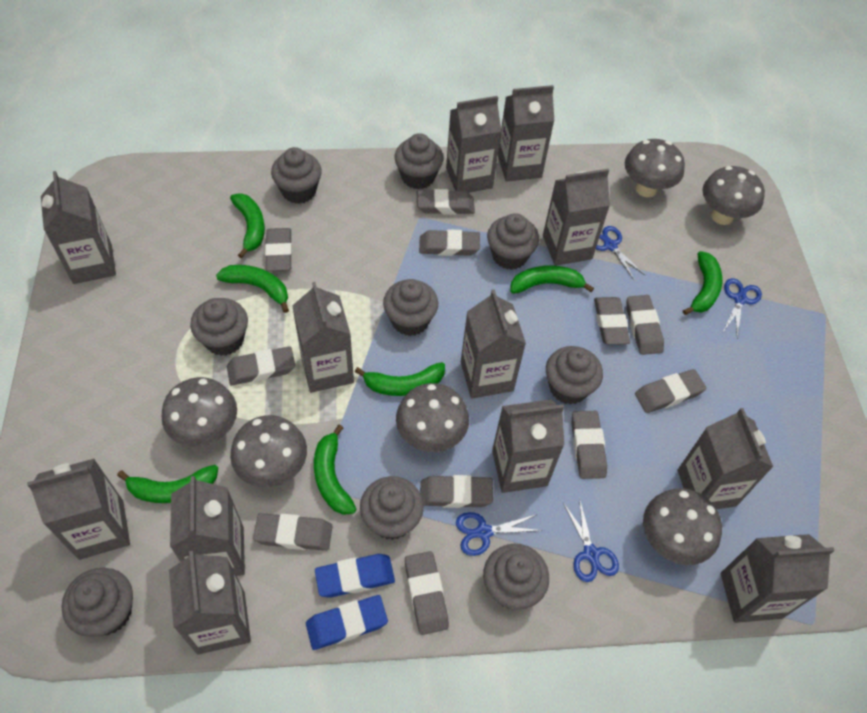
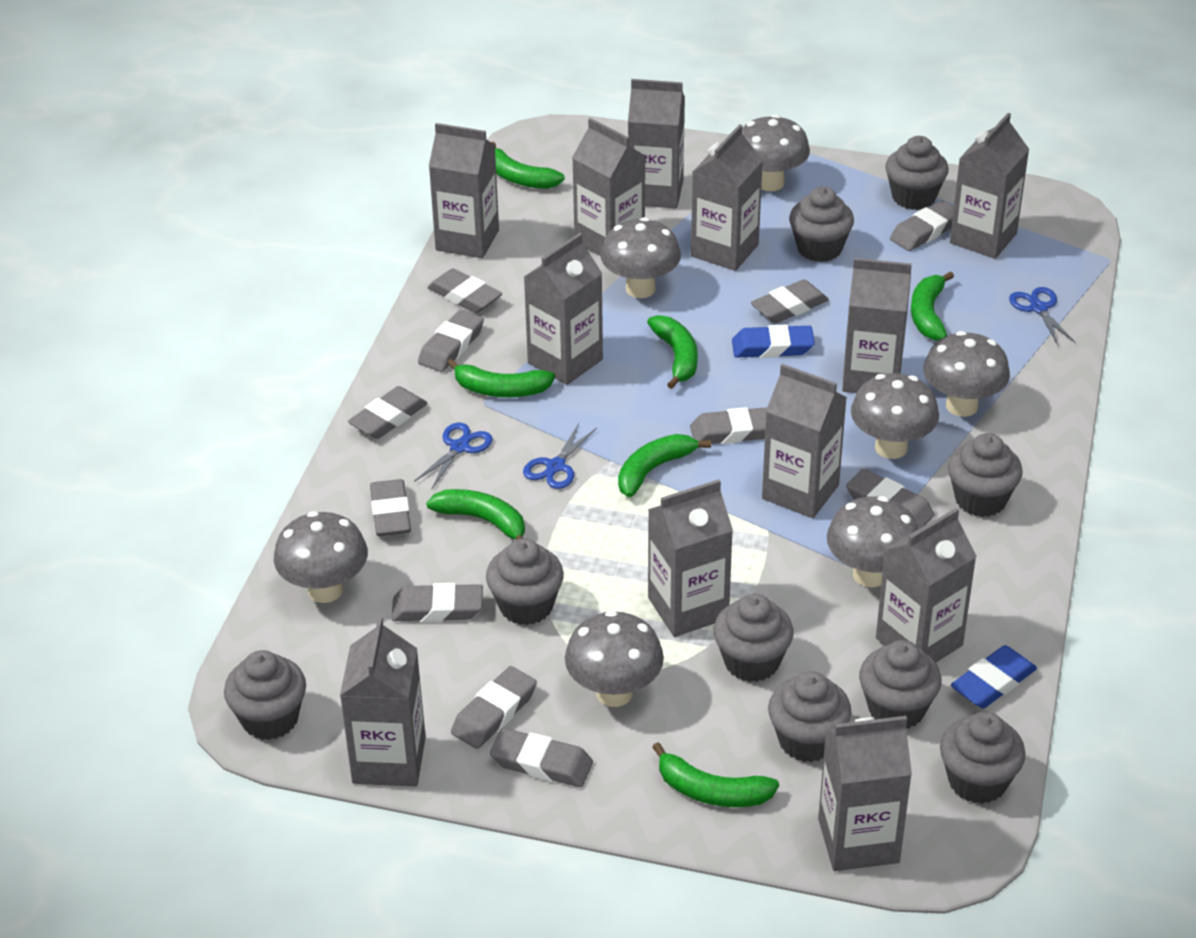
blue scissors: 4 -> 3
grey mushroom: 6 -> 7

